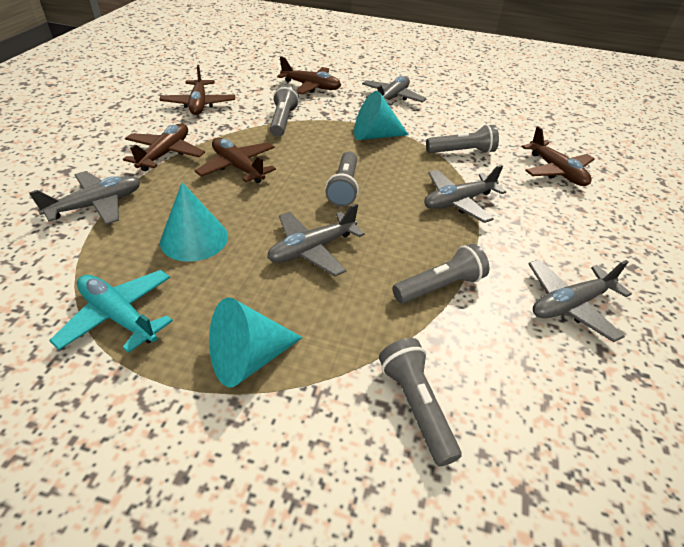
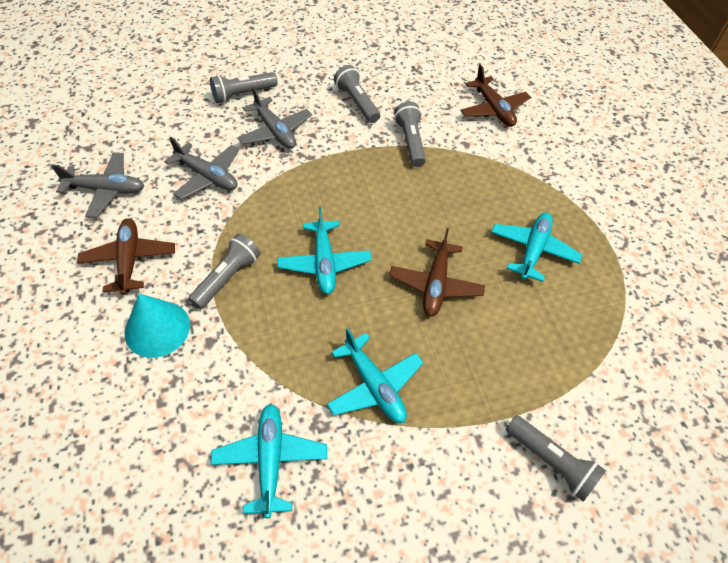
brown plane: 5 -> 3
grey plane: 5 -> 3
turquoise cone: 3 -> 1
turquoise plane: 1 -> 4

